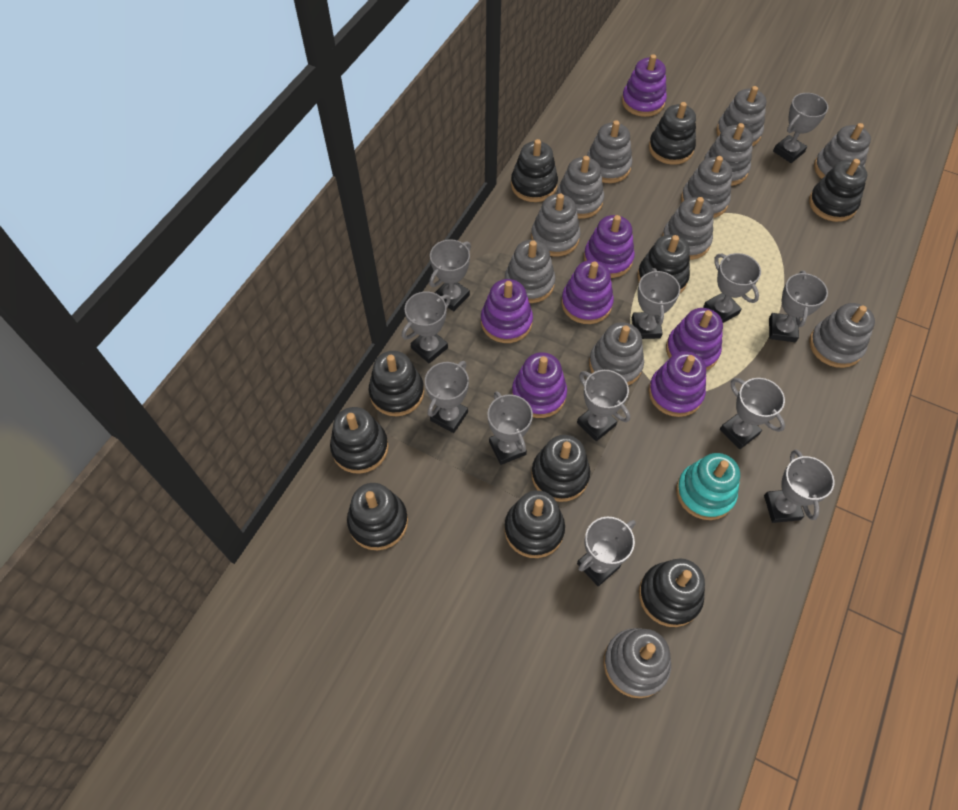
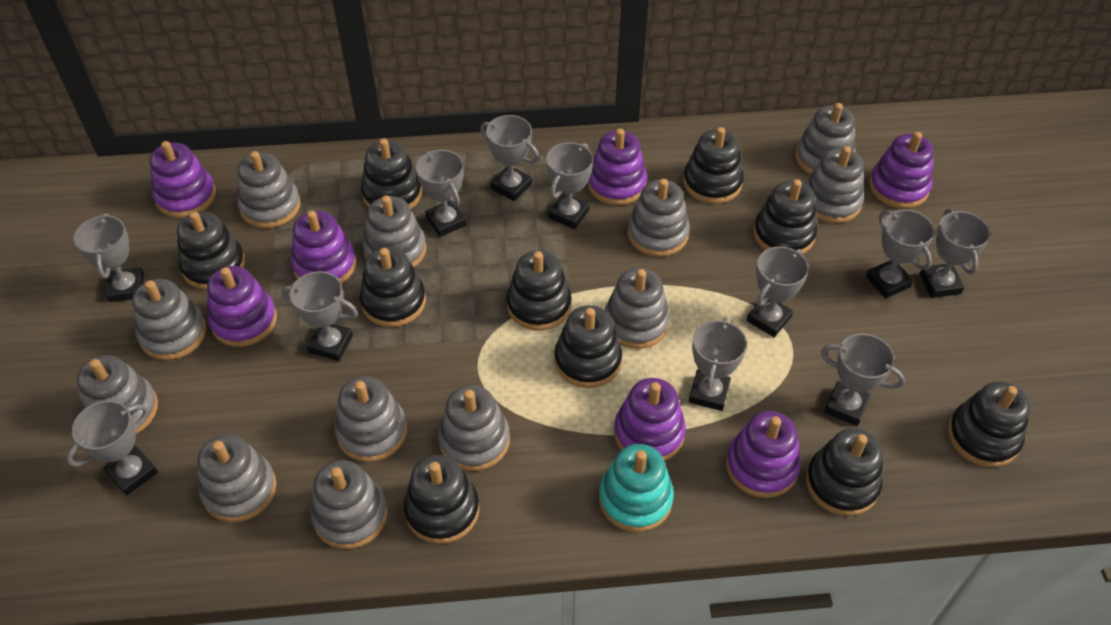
grey trophy: 12 -> 11

